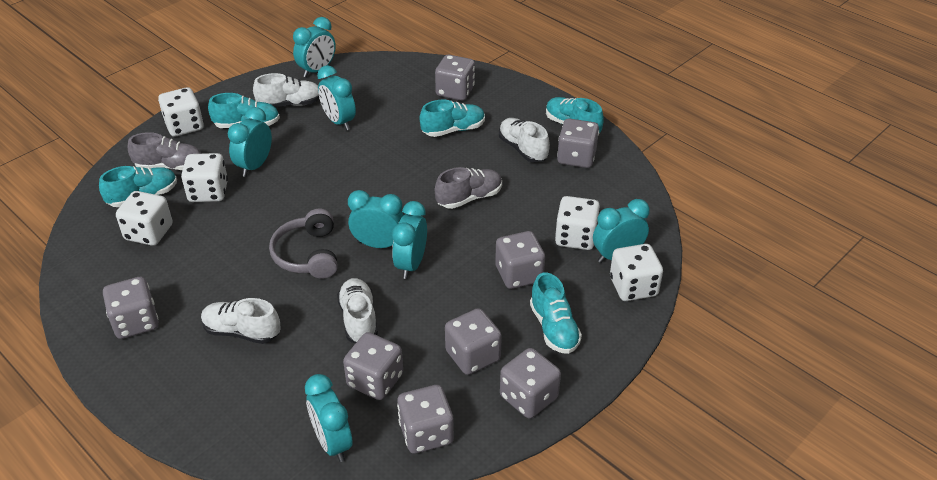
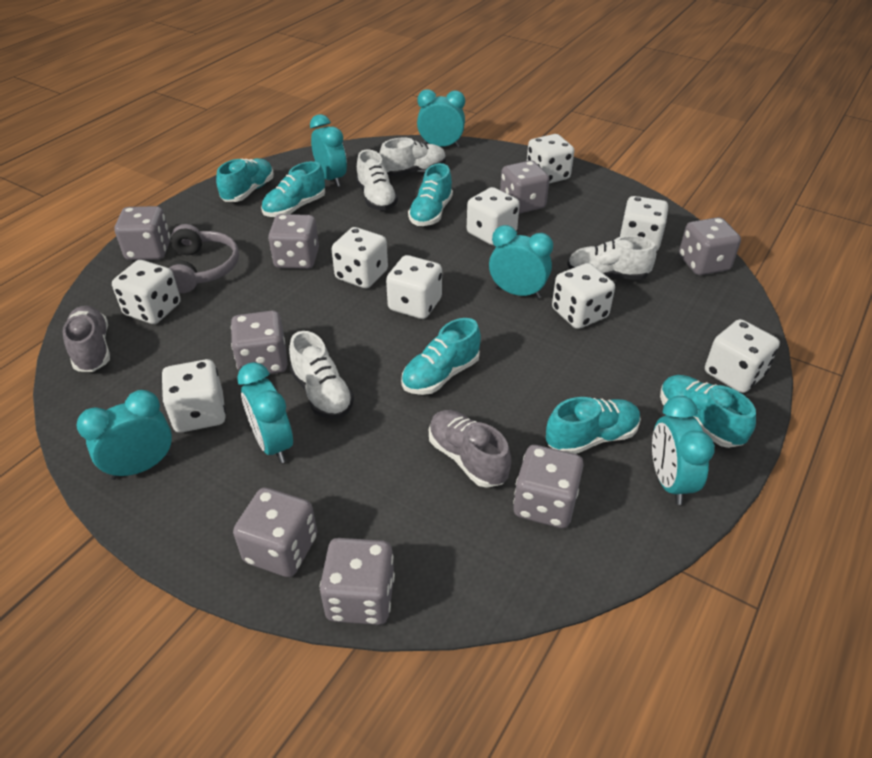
turquoise clock: 7 -> 6
turquoise shoe: 5 -> 6
white dice: 5 -> 9

